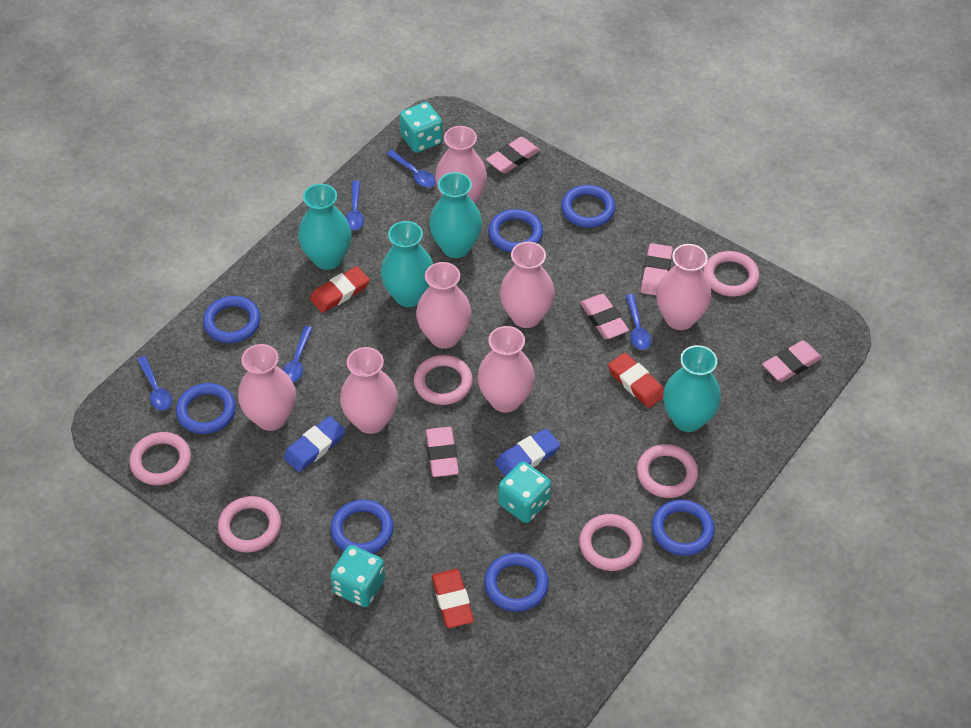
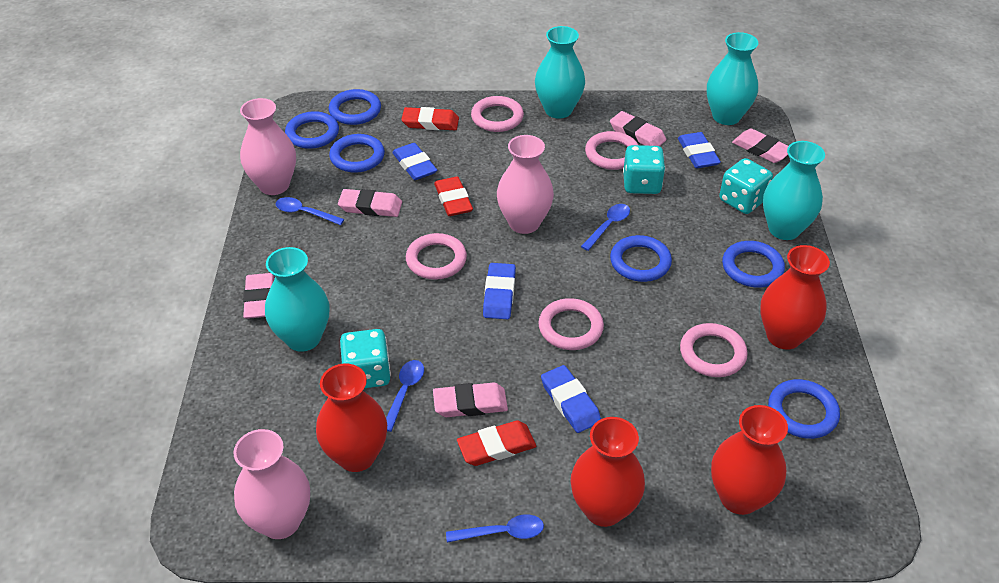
blue eraser: 2 -> 4
blue ring: 7 -> 6
blue spoon: 5 -> 4
pink ring: 6 -> 5
pink vase: 7 -> 3
red vase: 0 -> 4

